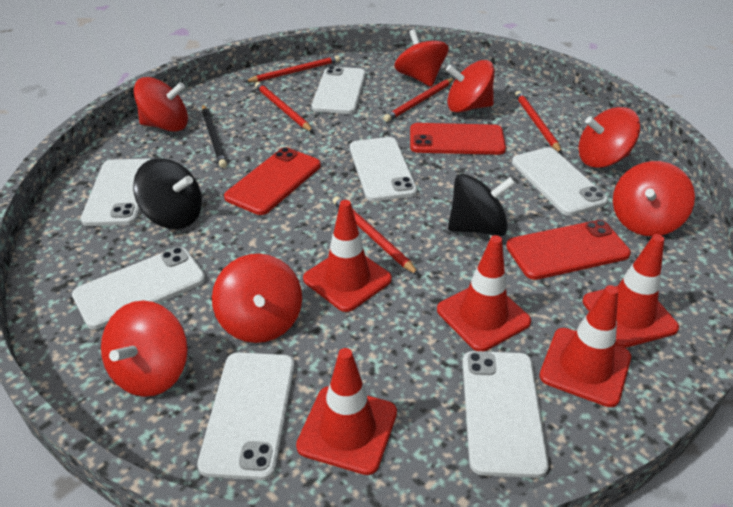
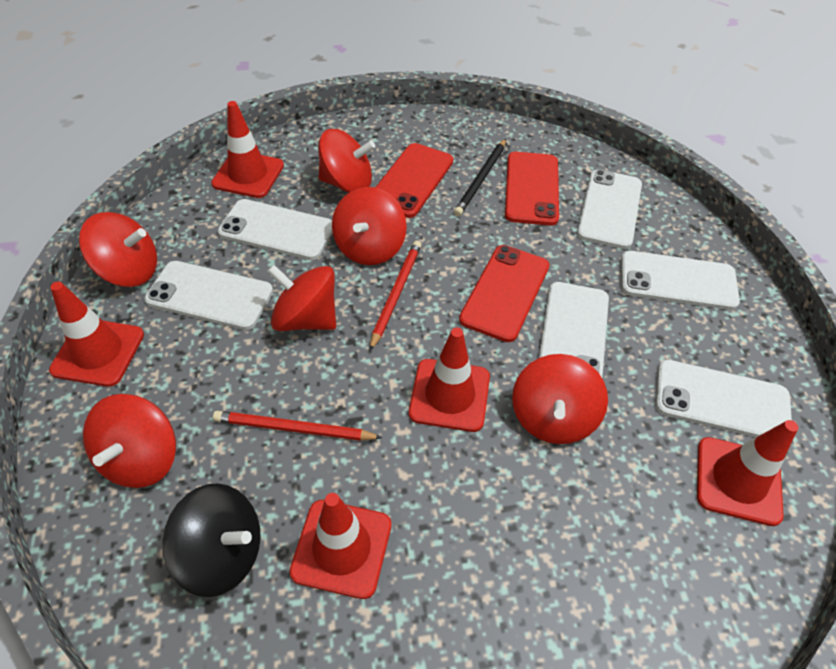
black spinning top: 2 -> 1
red pencil: 5 -> 2
red spinning top: 7 -> 6
white phone: 7 -> 6

